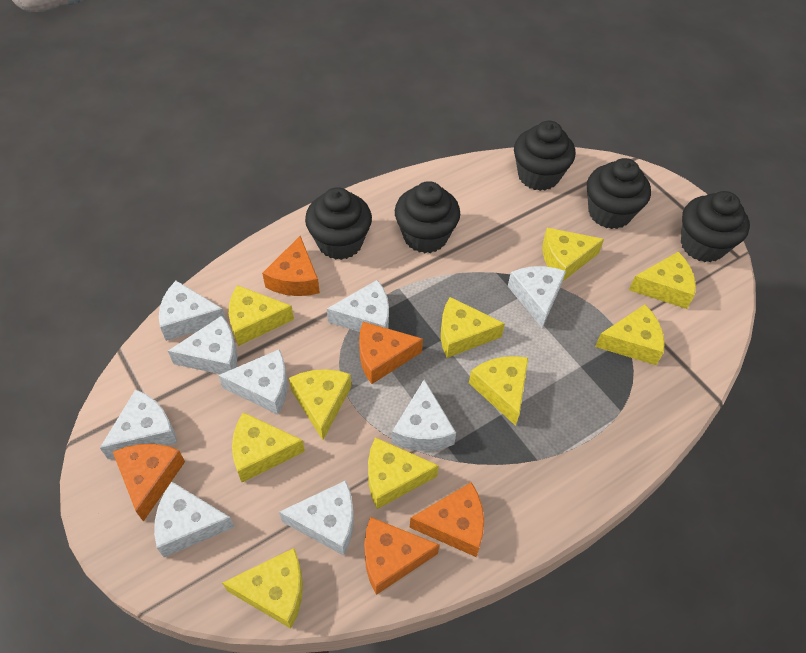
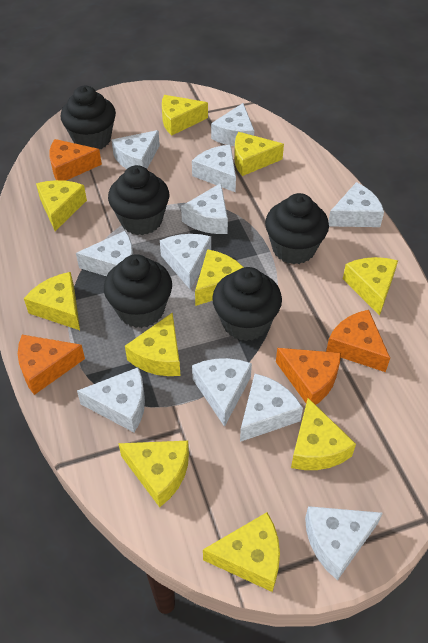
orange cheese: 5 -> 4
white cheese: 9 -> 11

